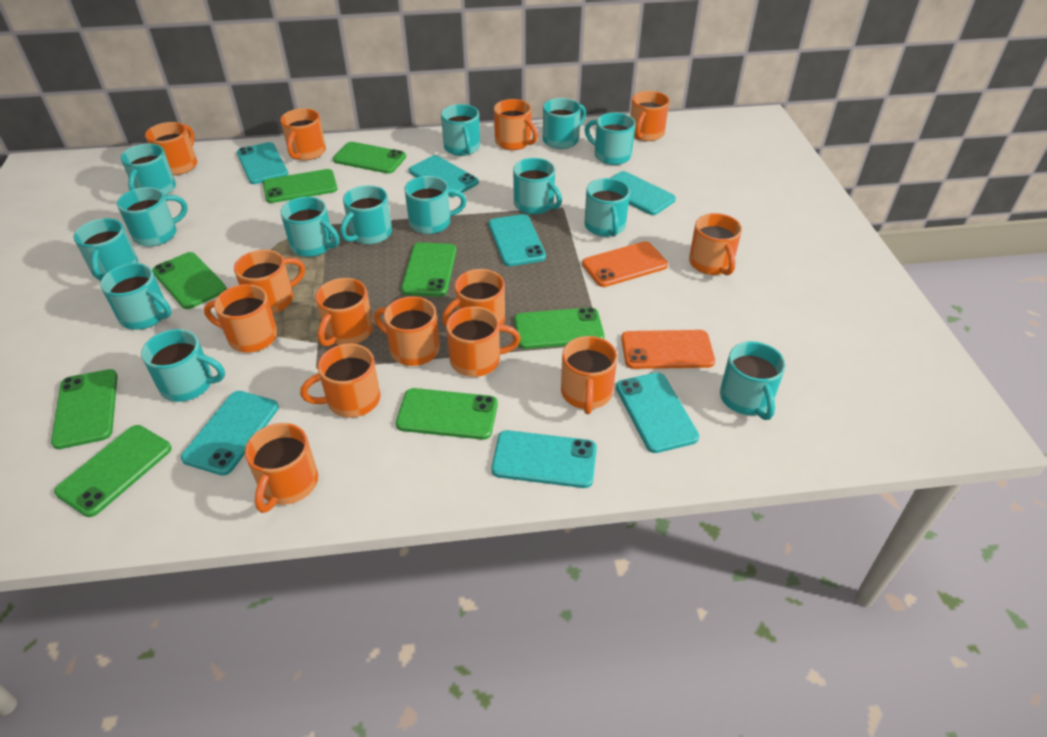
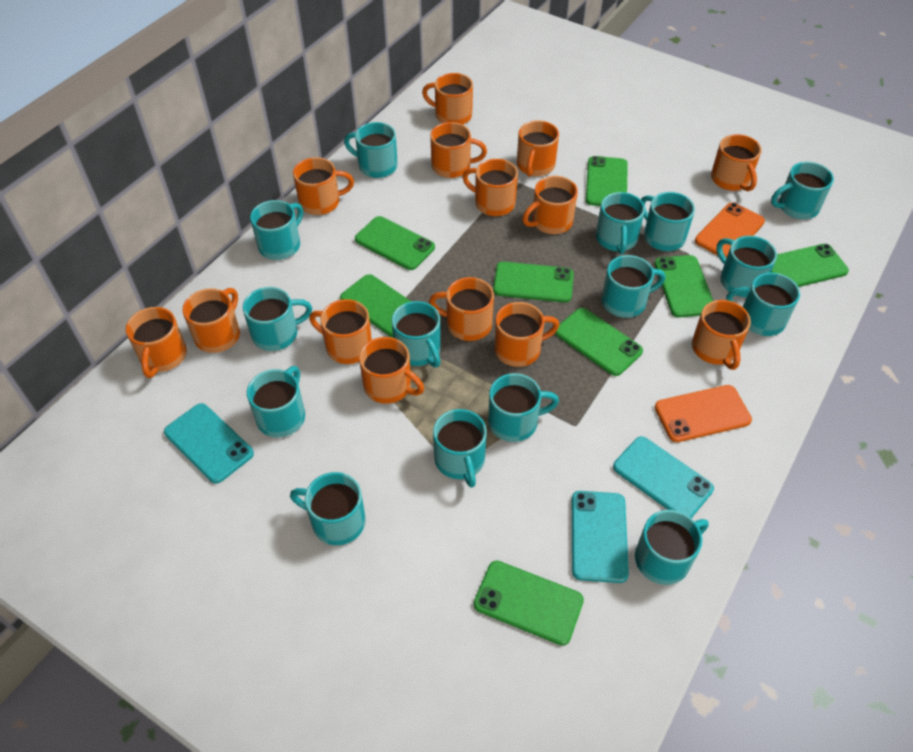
turquoise mug: 14 -> 15
turquoise phone: 7 -> 3

